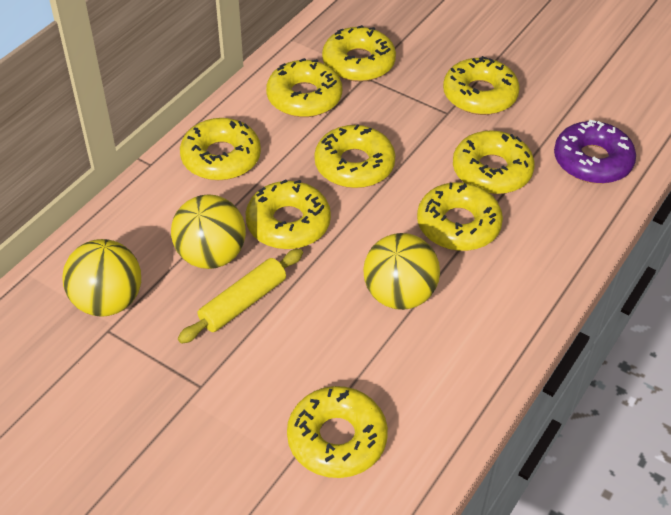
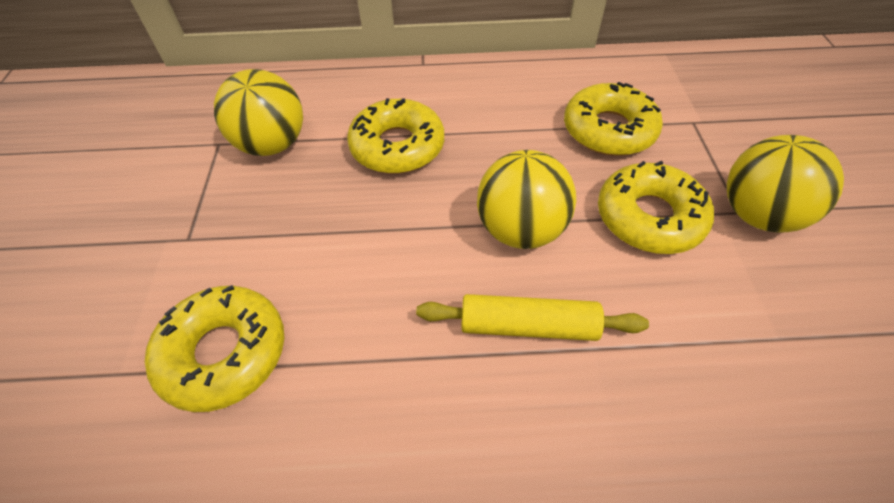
purple donut: 1 -> 0
yellow donut: 9 -> 4

